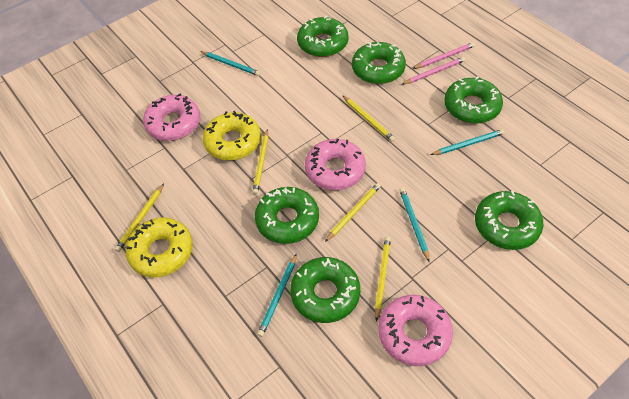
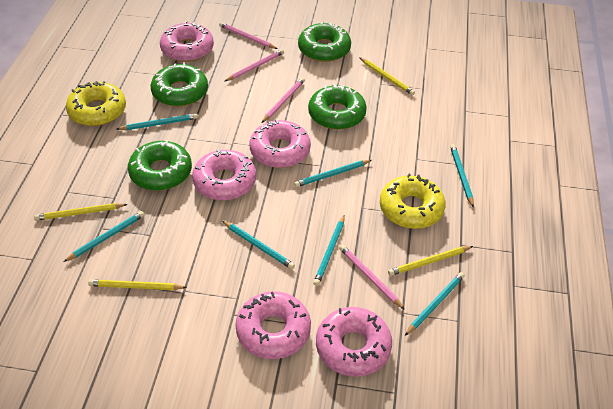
green donut: 6 -> 4
pink donut: 3 -> 5
pink pencil: 2 -> 4
turquoise pencil: 4 -> 7
yellow pencil: 5 -> 4

